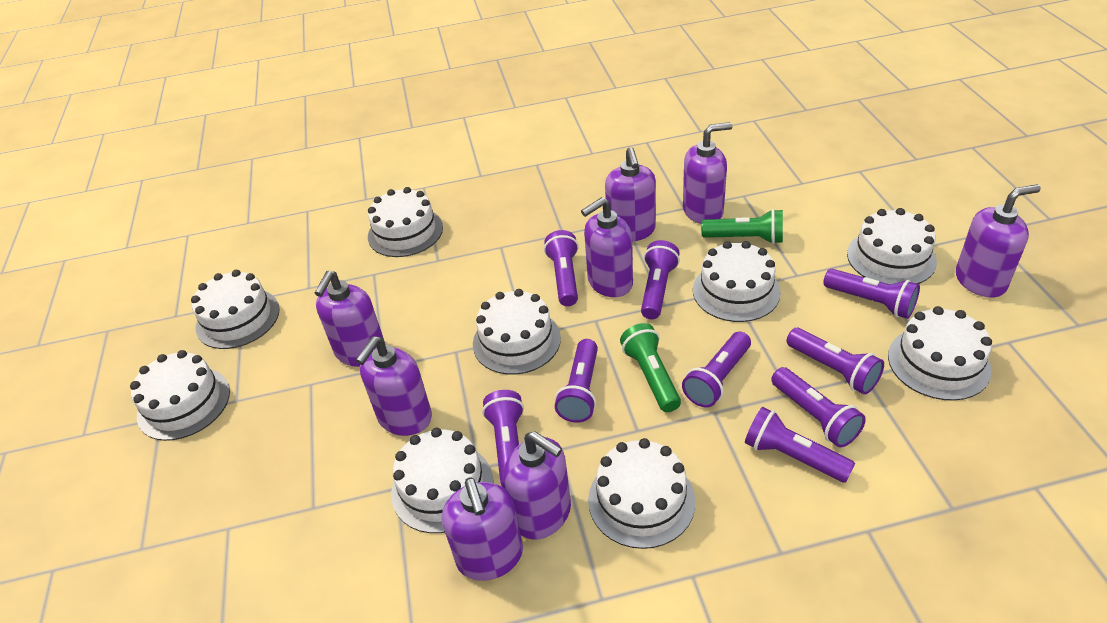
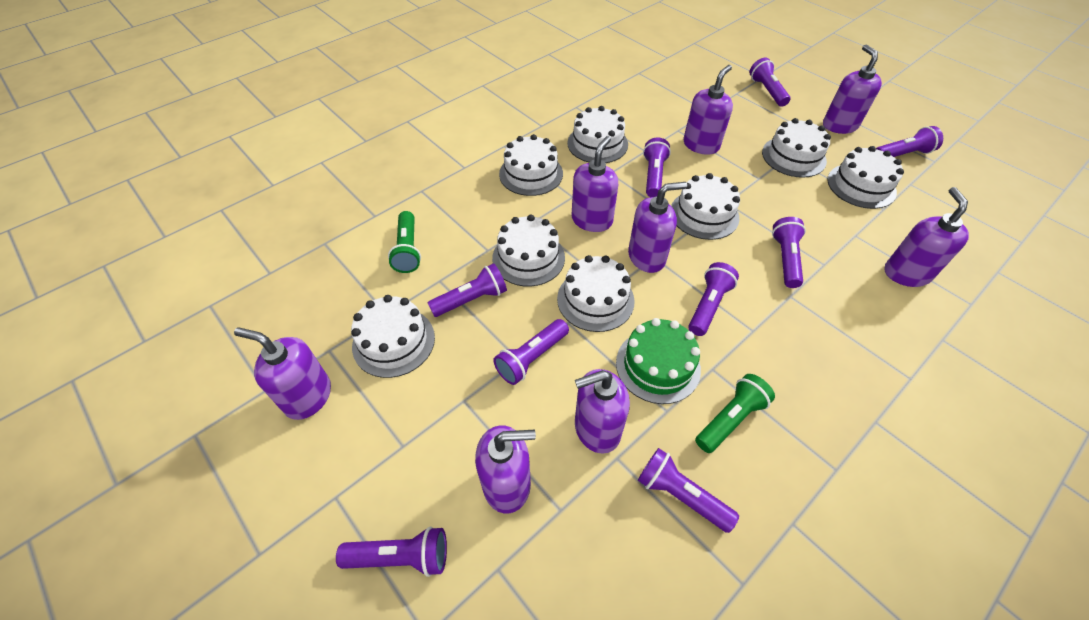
green cake: 0 -> 1
white cake: 9 -> 8

